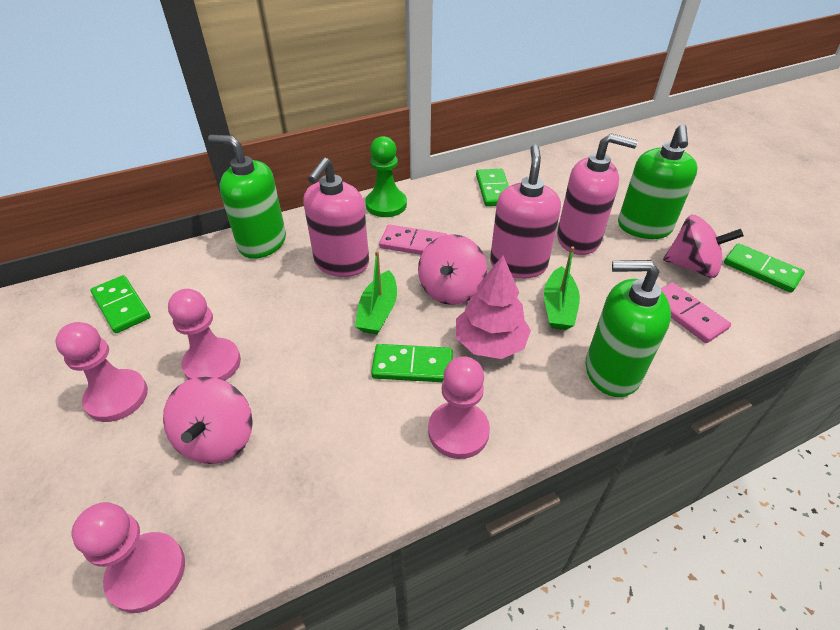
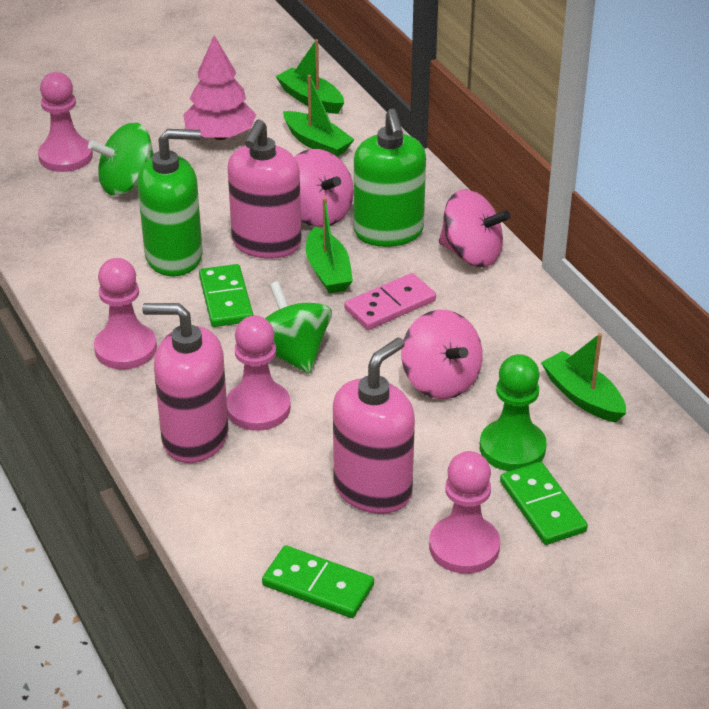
green boat: 2 -> 4
green domino: 4 -> 3
green soap dispenser: 3 -> 2
green spinning top: 0 -> 2
pink domino: 2 -> 1

